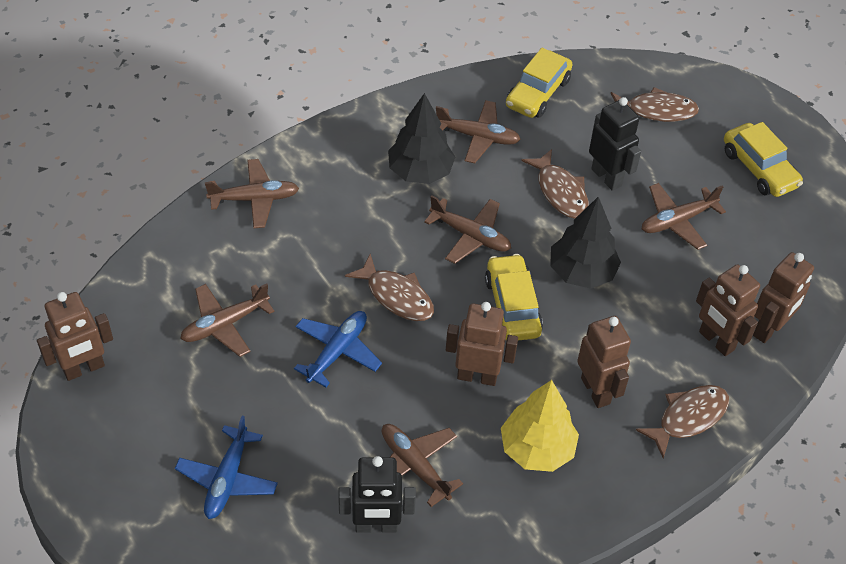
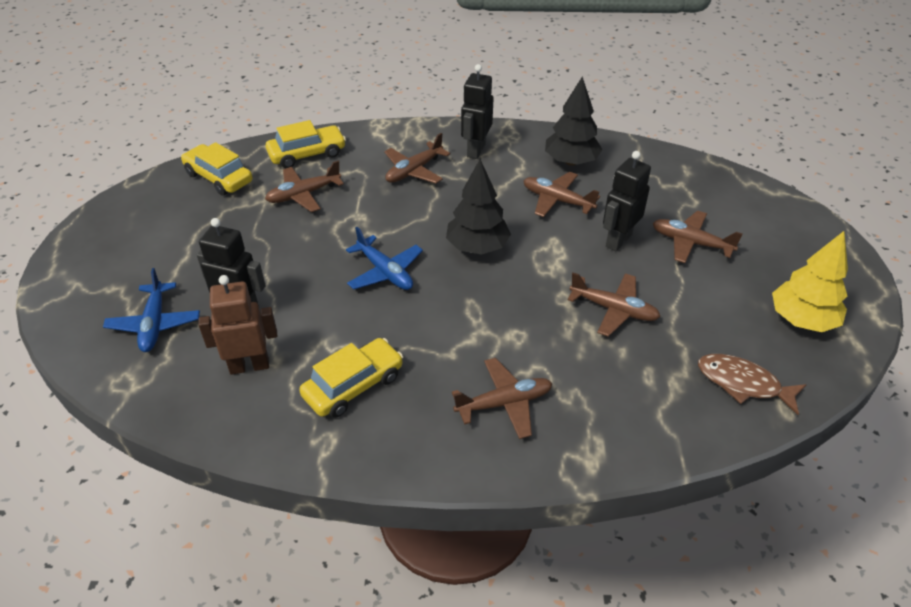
black robot: 2 -> 3
brown fish: 4 -> 1
brown robot: 5 -> 1

